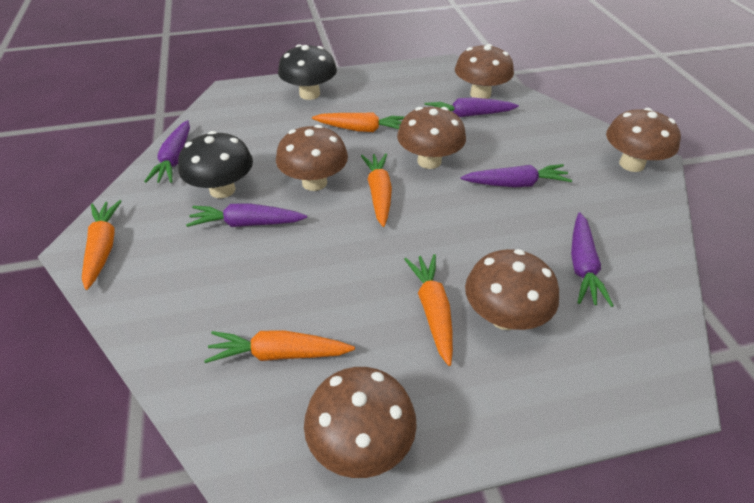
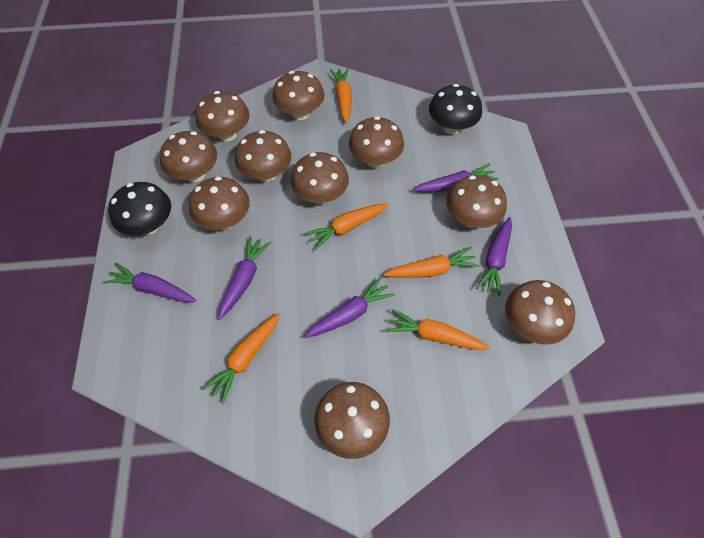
brown mushroom: 6 -> 10

